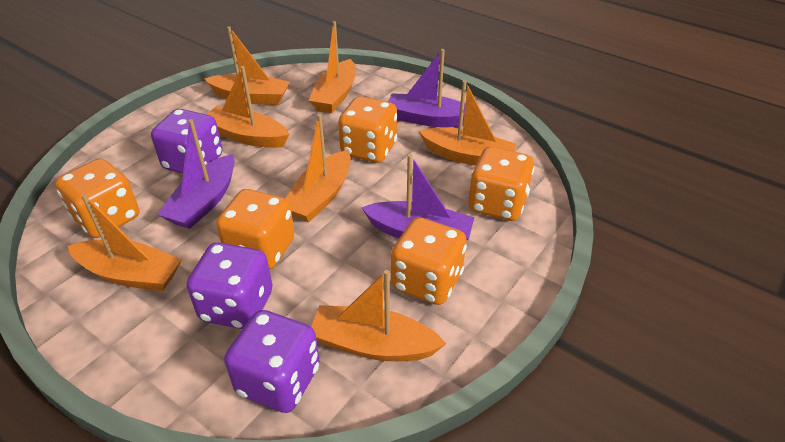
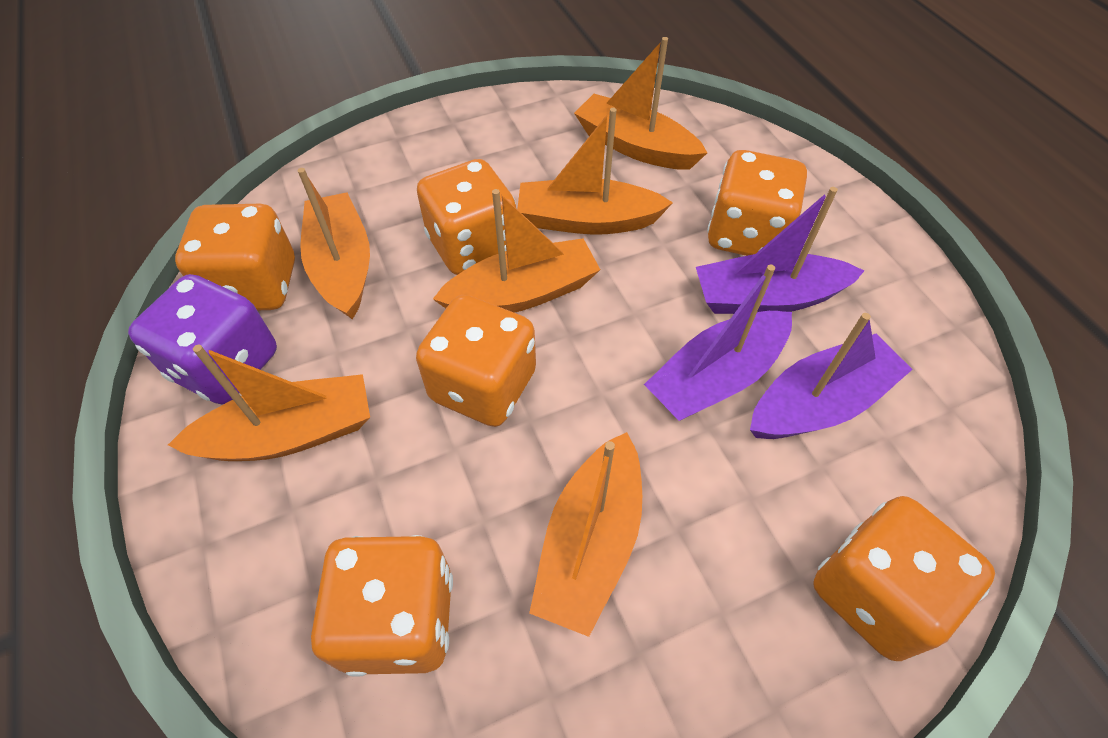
orange boat: 7 -> 6
orange dice: 5 -> 6
purple dice: 3 -> 1

